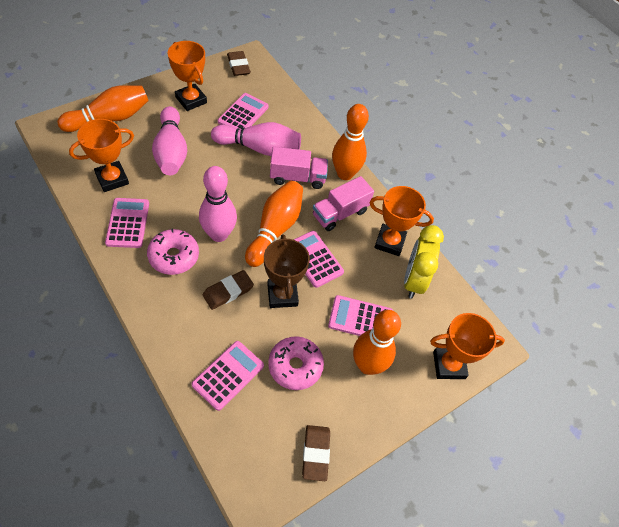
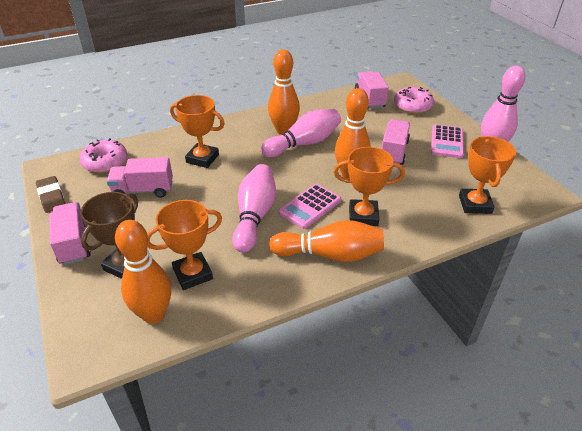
brown eraser: 3 -> 1
pink calculator: 5 -> 2
pink truck: 2 -> 4
yellow clock: 1 -> 0

